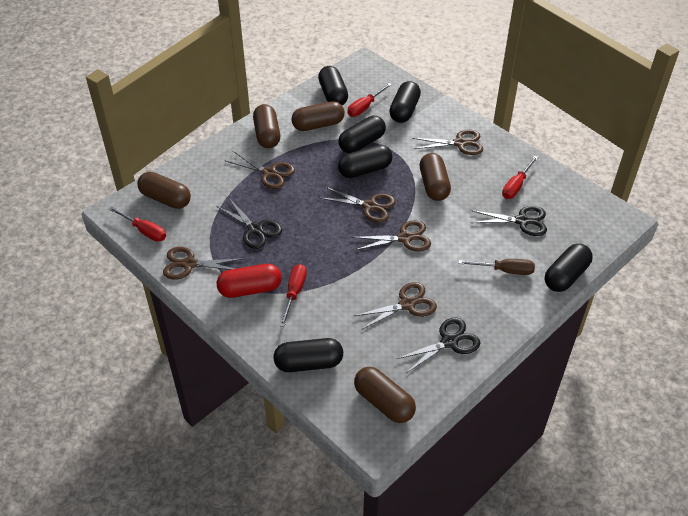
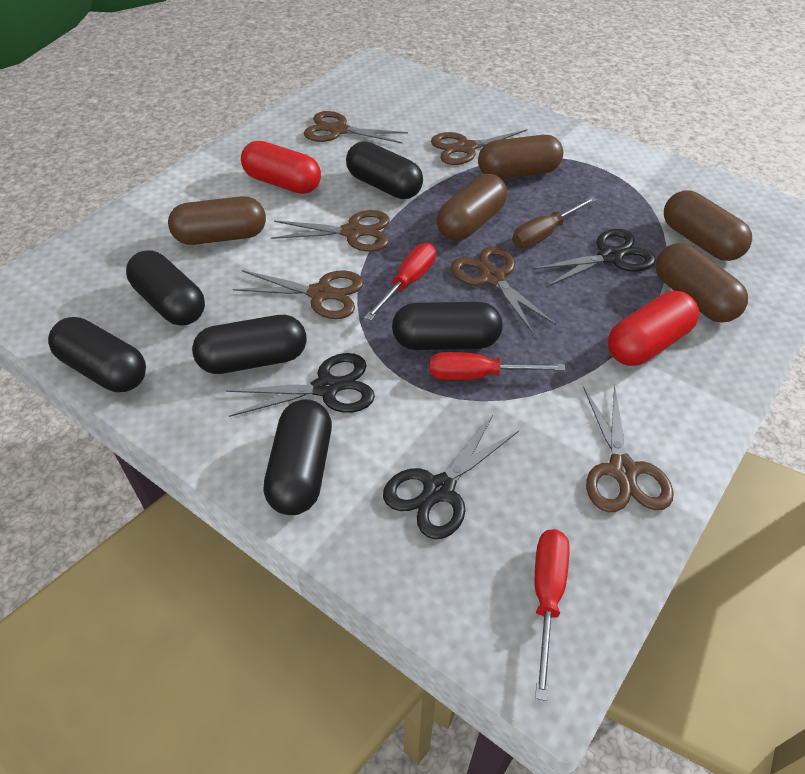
red capsule: 1 -> 2
red screwdriver: 4 -> 3

